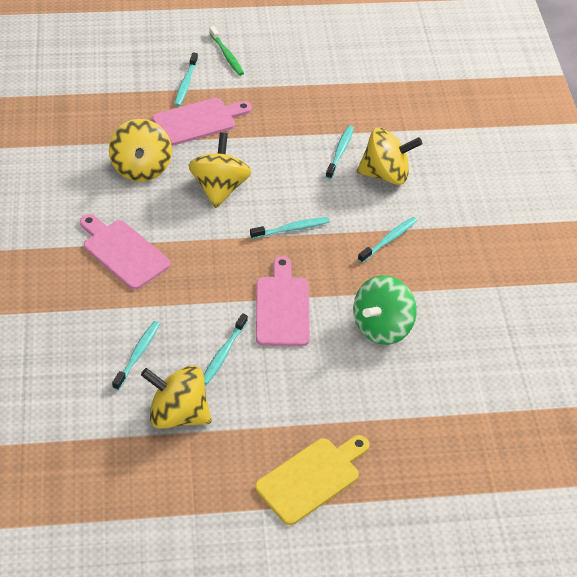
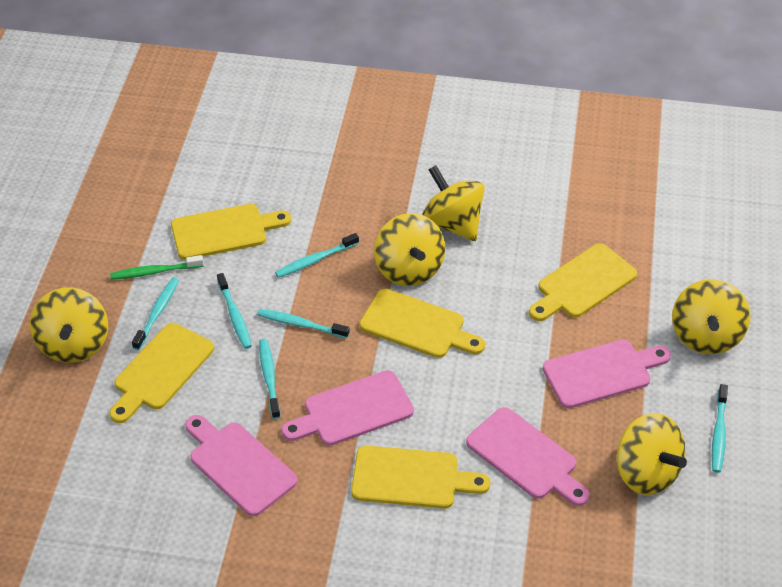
green spinning top: 1 -> 0
pink cutting board: 3 -> 4
yellow cutting board: 1 -> 5
yellow spinning top: 4 -> 5

